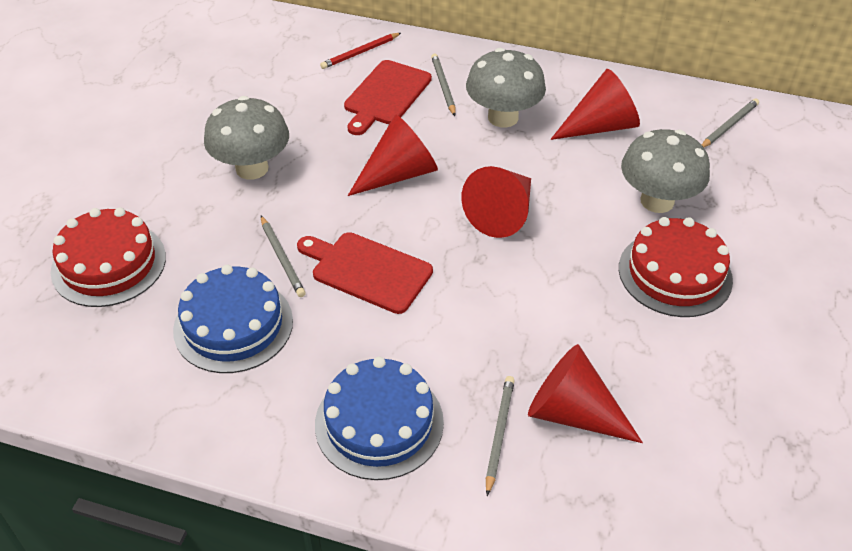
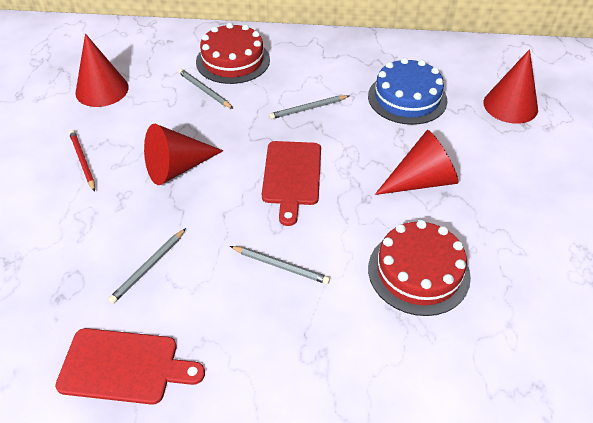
blue cake: 2 -> 1
grey mushroom: 3 -> 0

